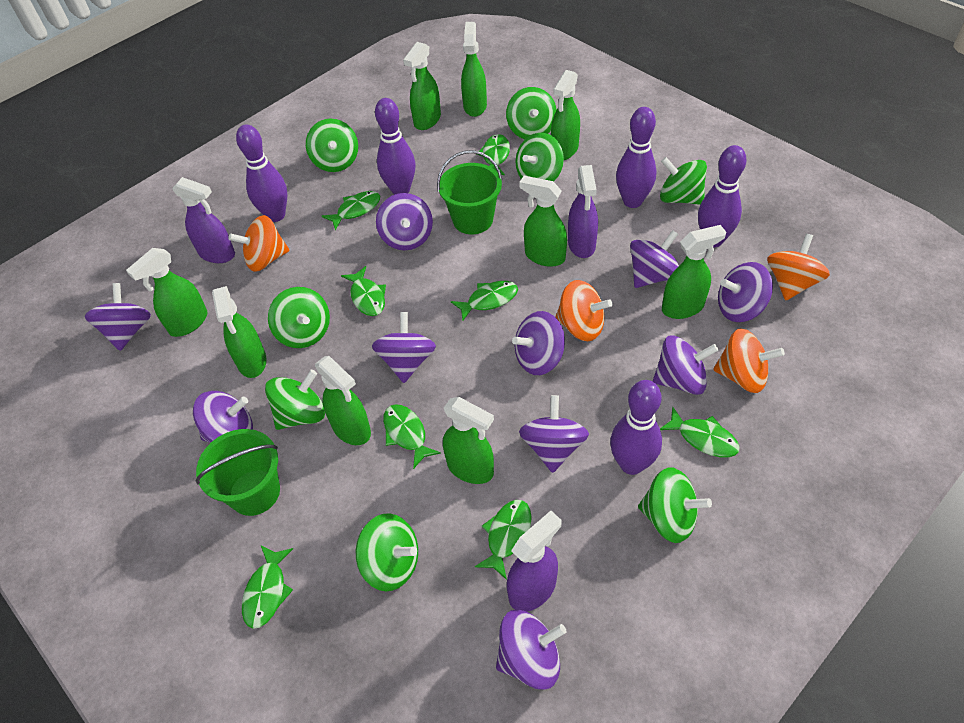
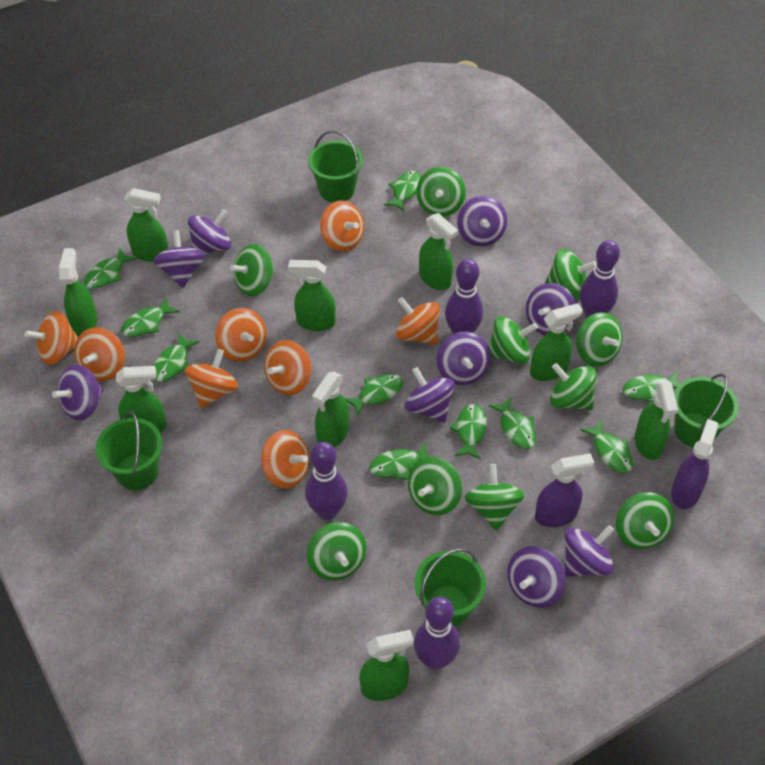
green bucket: 2 -> 4
green fish: 8 -> 10
green spinning top: 8 -> 10
orange spinning top: 4 -> 8
purple bowling pin: 5 -> 4
purple spinning top: 10 -> 9
purple spray bottle: 3 -> 2

